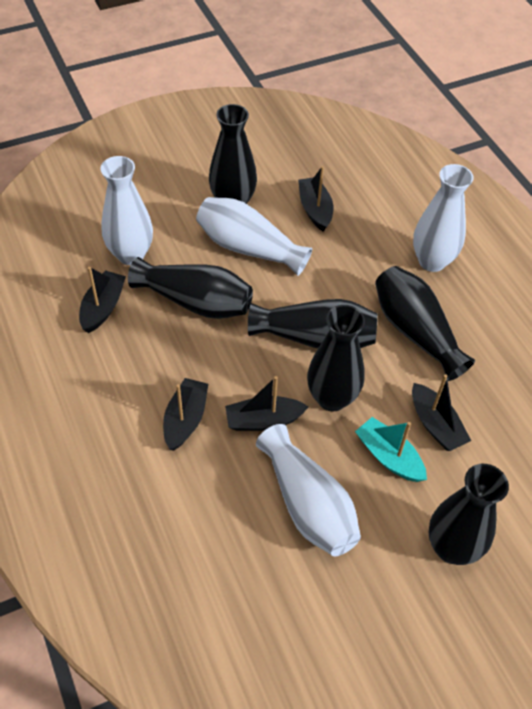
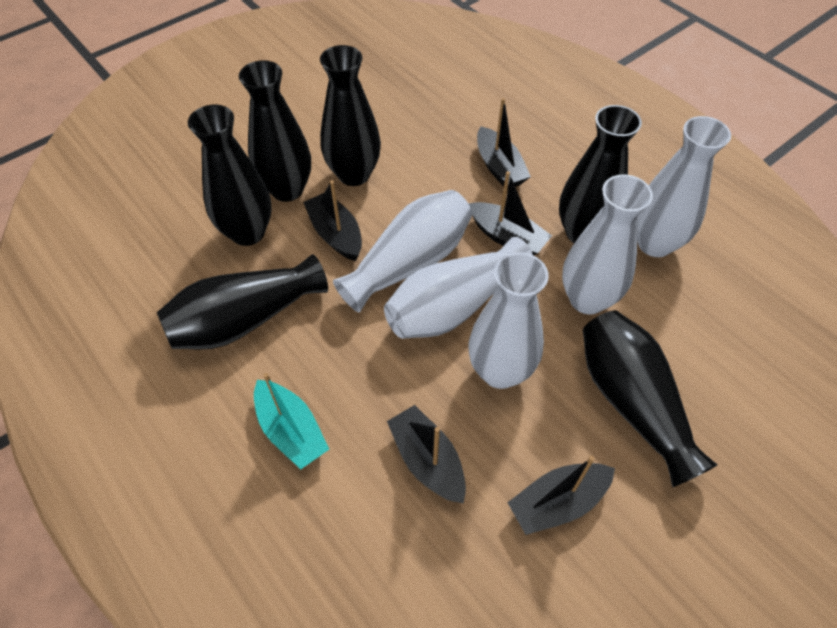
white vase: 4 -> 5

